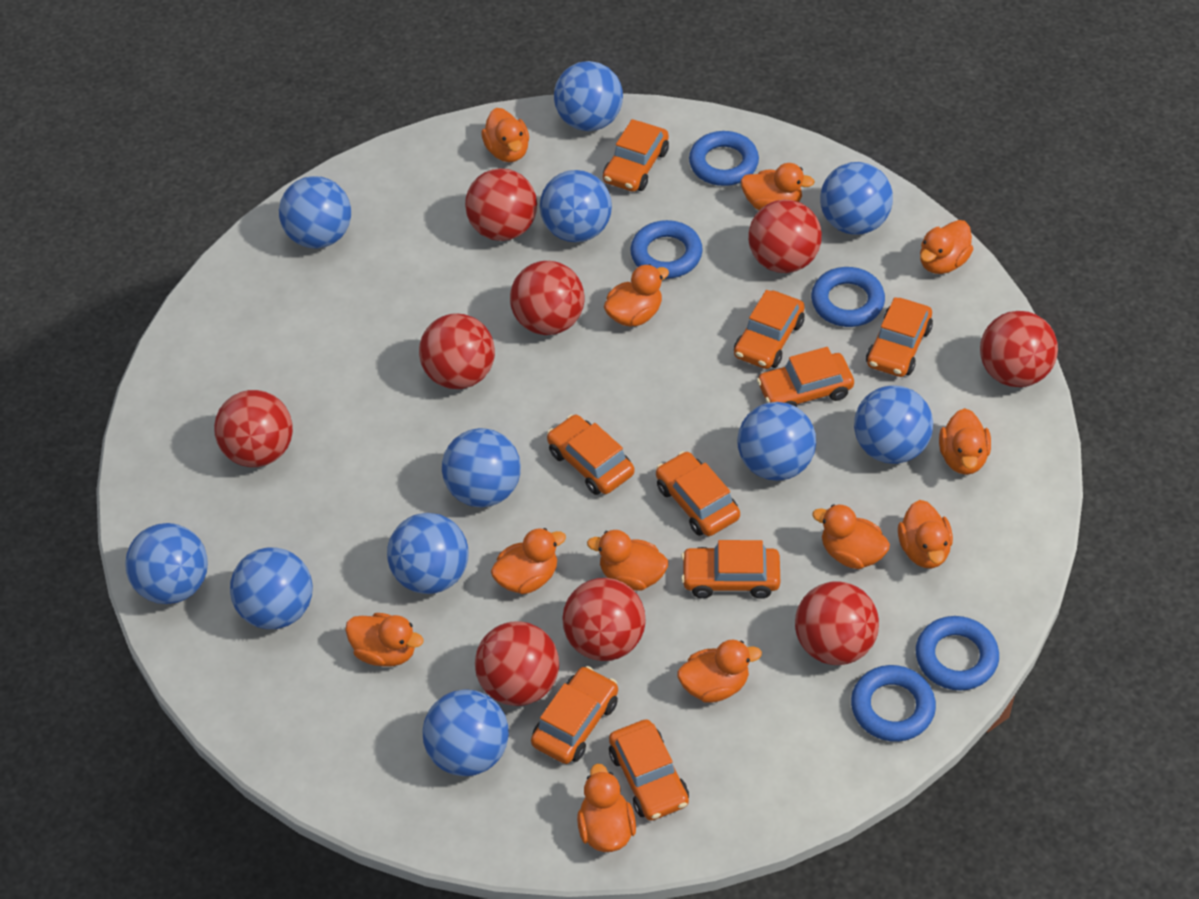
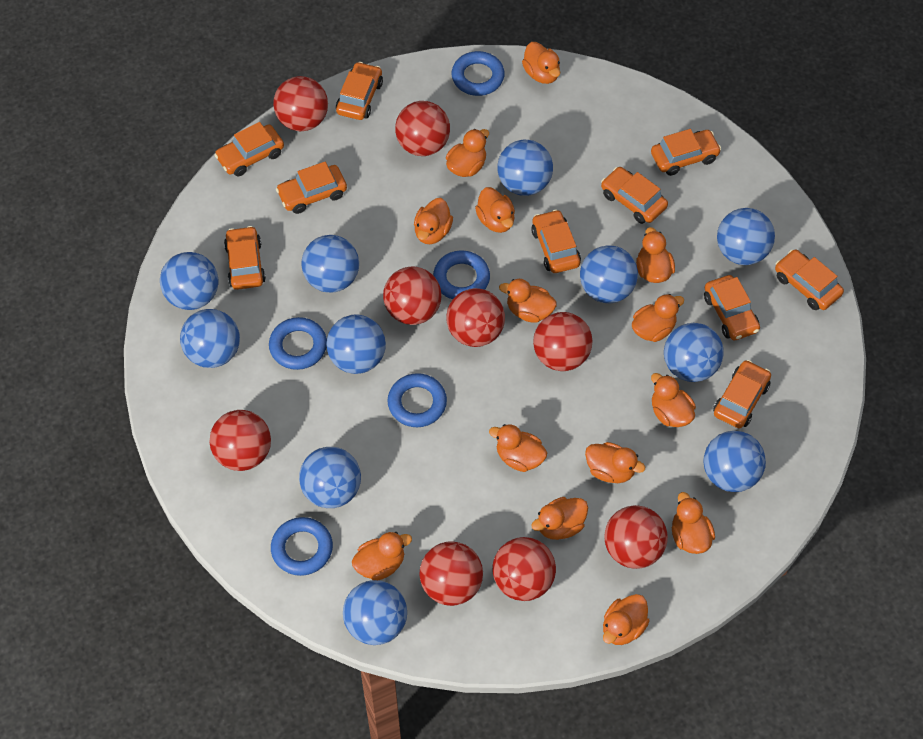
orange car: 9 -> 10
orange duck: 12 -> 14

